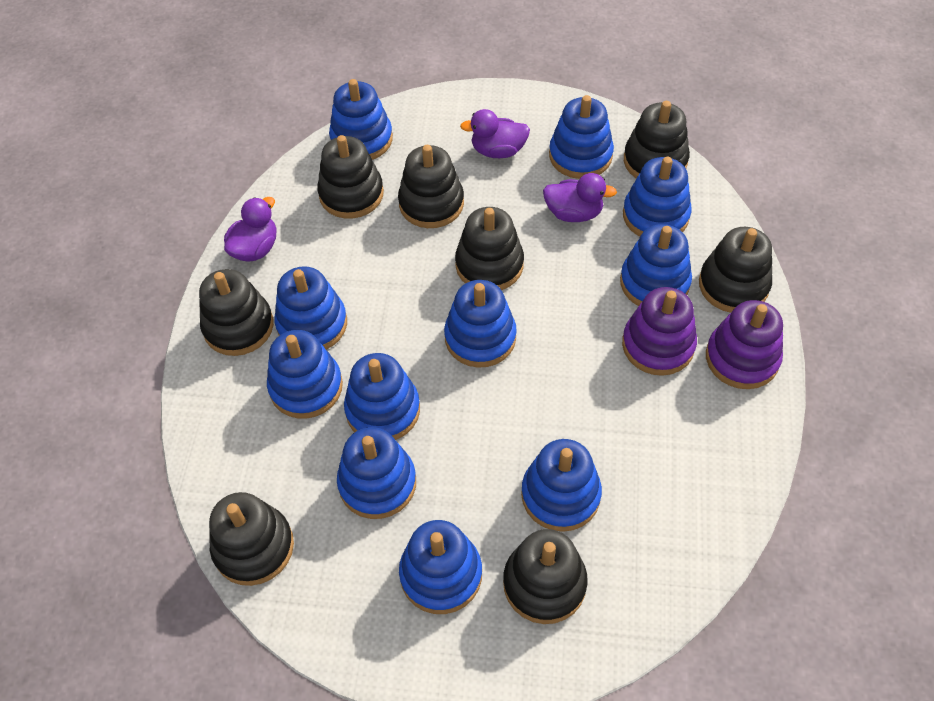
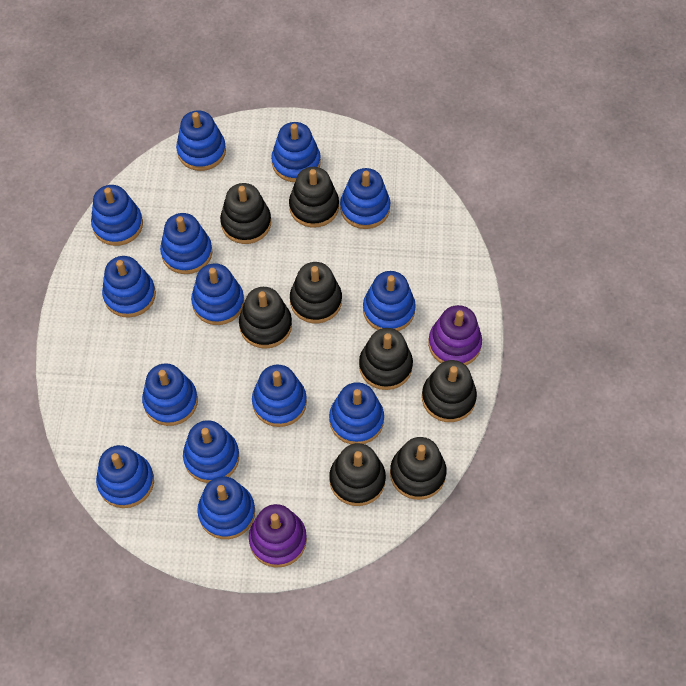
blue stacking toy: 11 -> 14
purple duck: 3 -> 0

